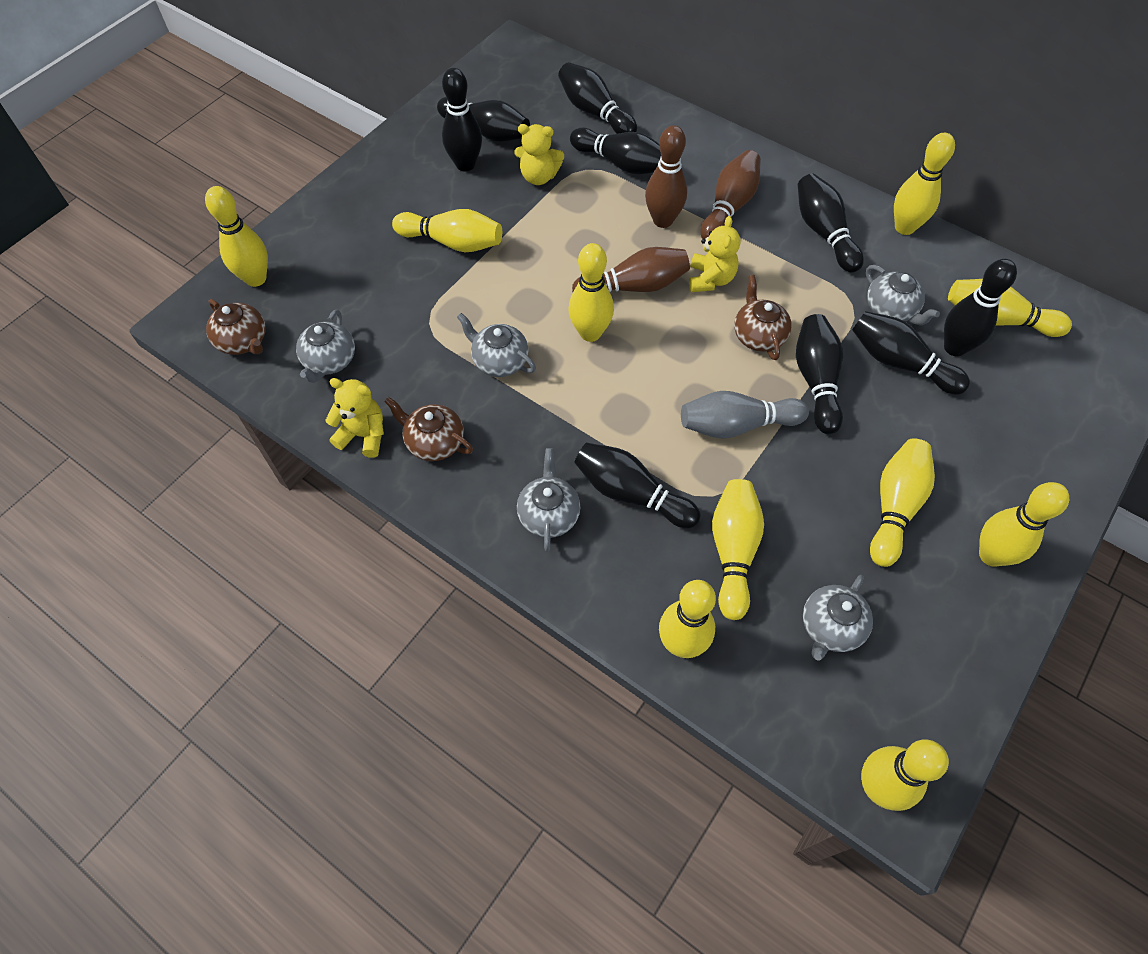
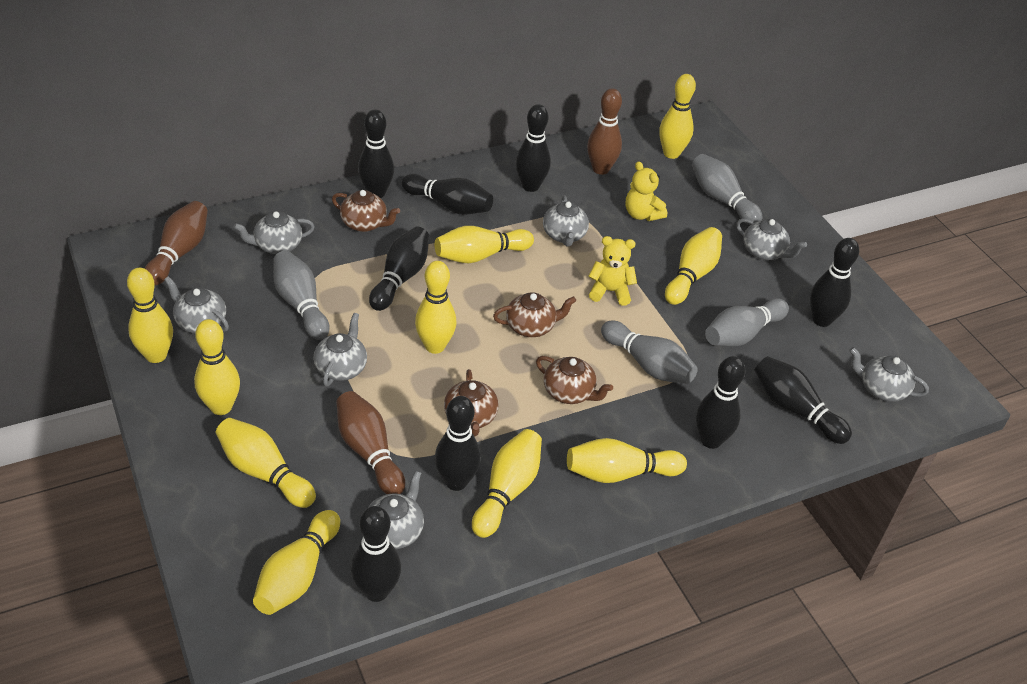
brown teapot: 3 -> 4
grey bowling pin: 1 -> 4
grey teapot: 5 -> 7
yellow teddy bear: 3 -> 2

